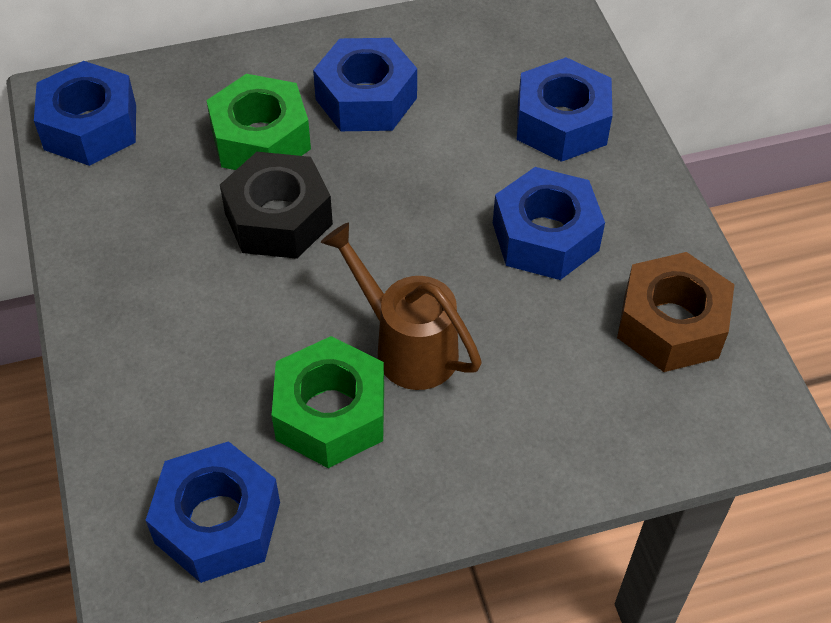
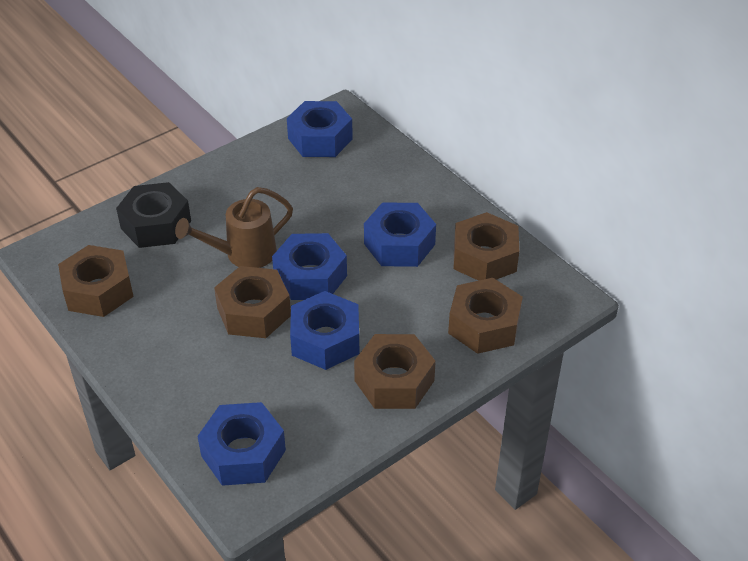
brown nut: 1 -> 5
green nut: 2 -> 0

